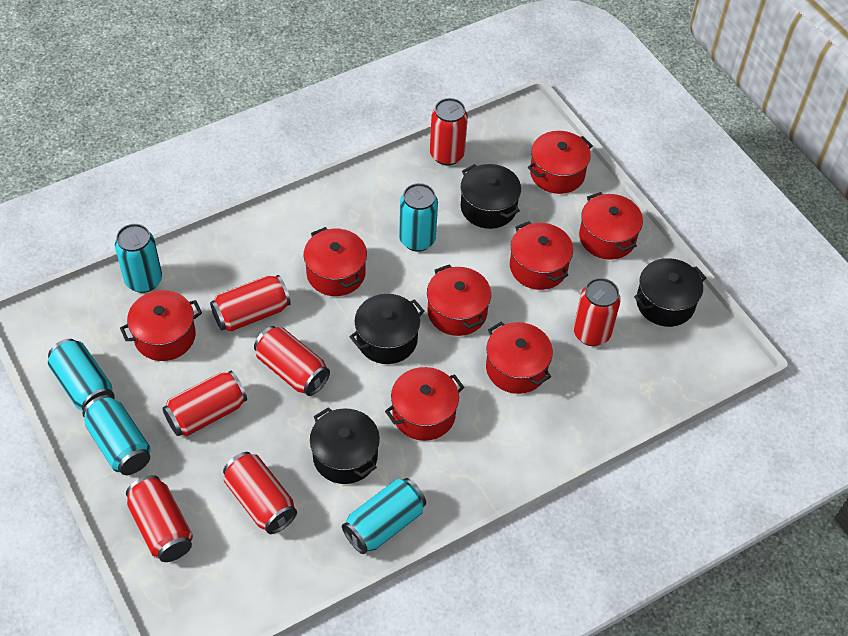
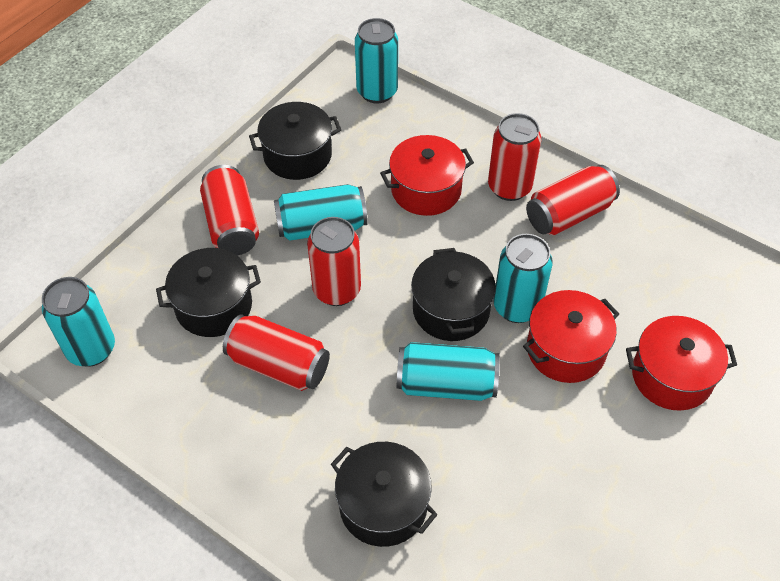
red can: 7 -> 5
red pot: 8 -> 3

